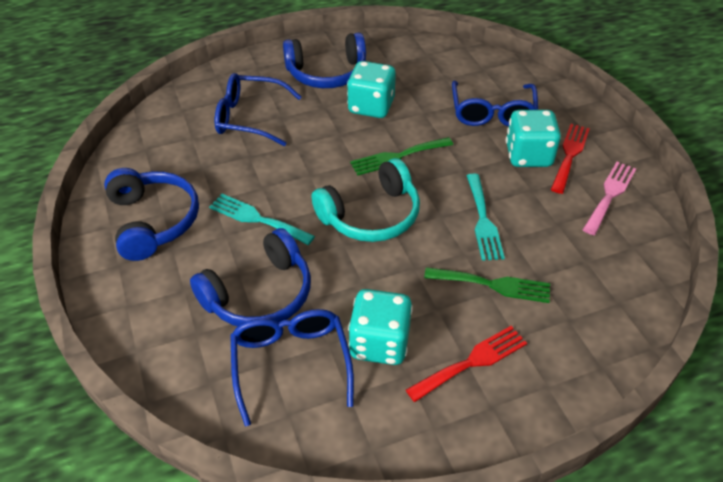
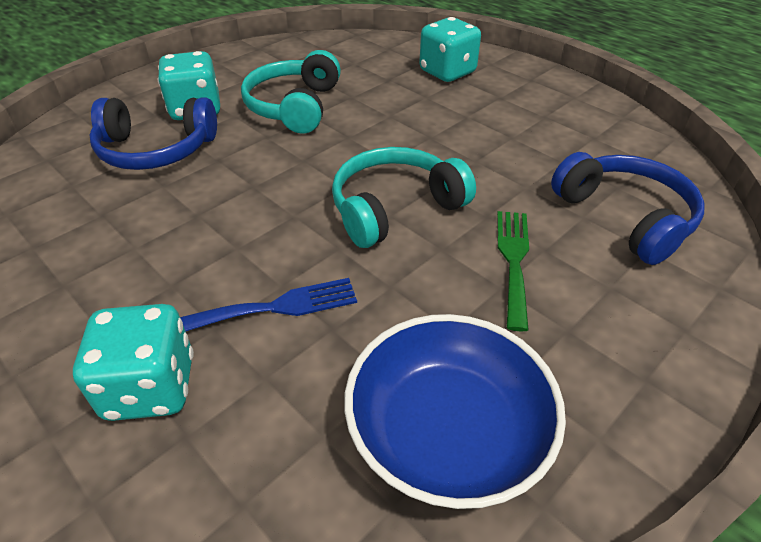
blue bowl: 0 -> 1
blue fork: 0 -> 1
blue glasses: 3 -> 0
blue headphones: 3 -> 2
green fork: 2 -> 1
pink fork: 1 -> 0
red fork: 2 -> 0
turquoise fork: 2 -> 0
turquoise headphones: 1 -> 2

